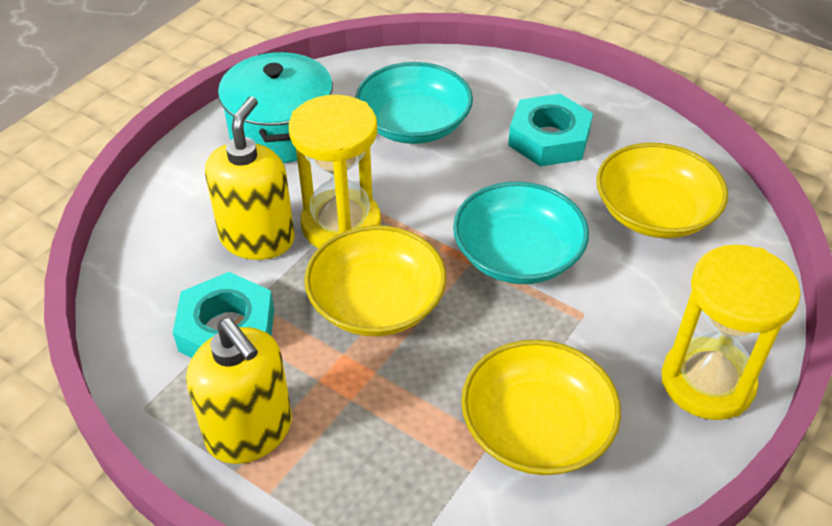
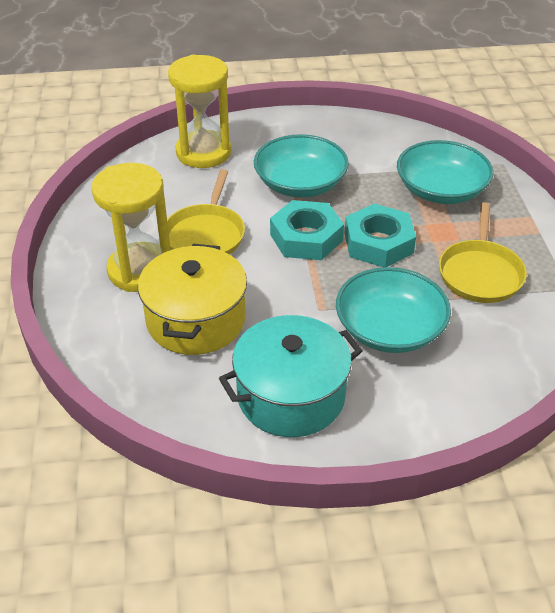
turquoise bowl: 2 -> 3
yellow bowl: 3 -> 0
yellow pan: 0 -> 2
yellow pot: 0 -> 1
yellow soap dispenser: 2 -> 0

